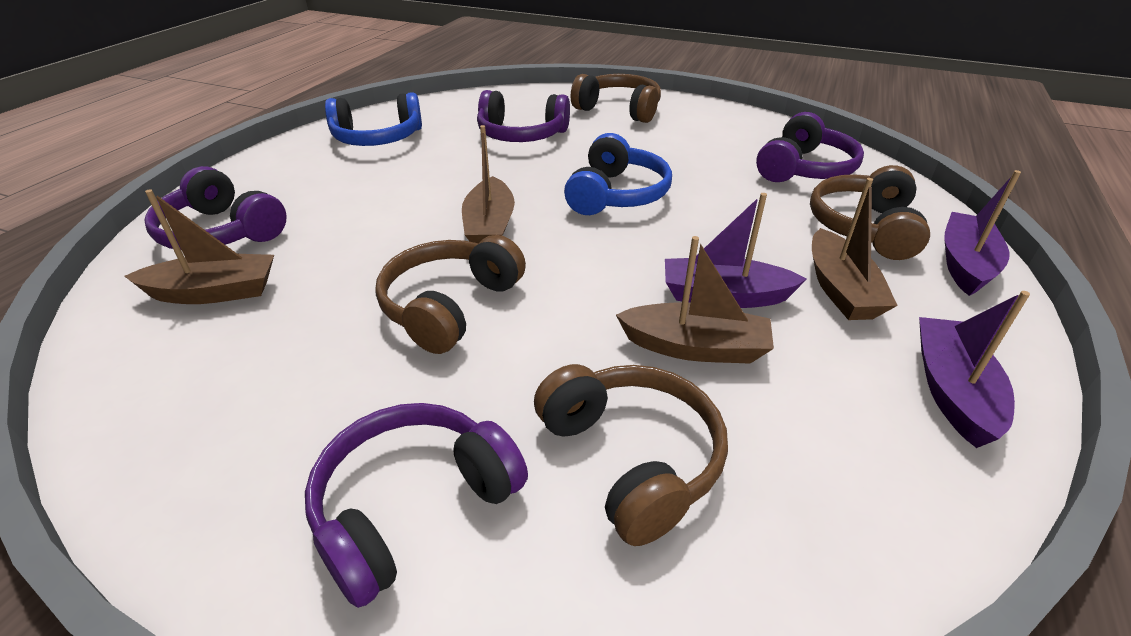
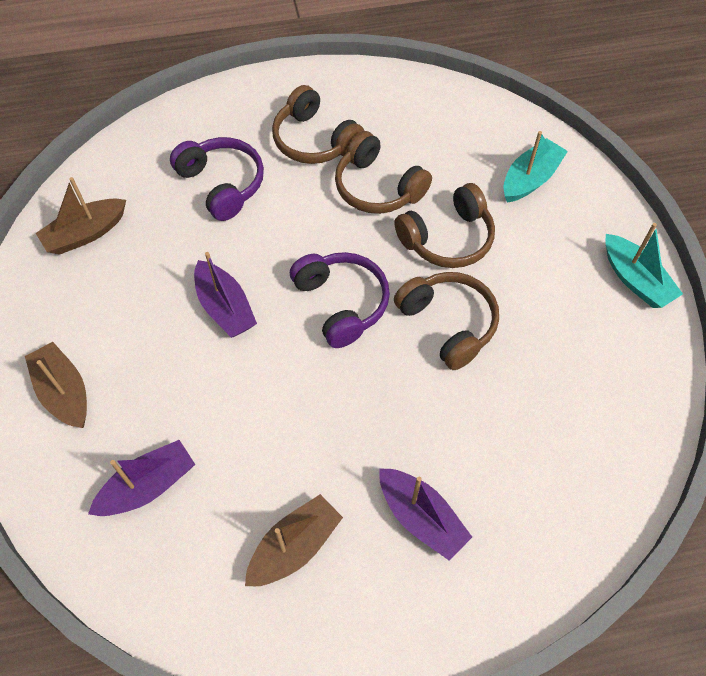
blue headphones: 2 -> 0
brown boat: 4 -> 3
purple headphones: 4 -> 2
turquoise boat: 0 -> 2

